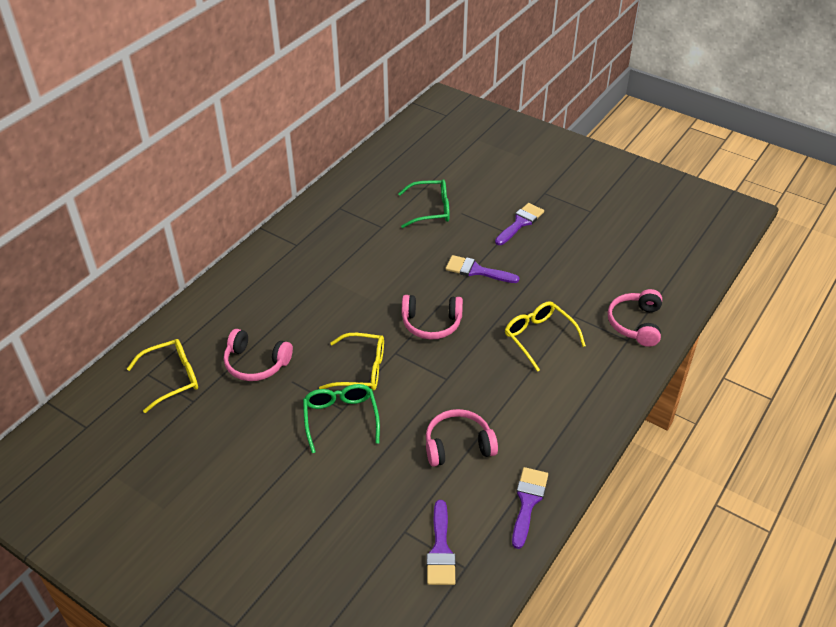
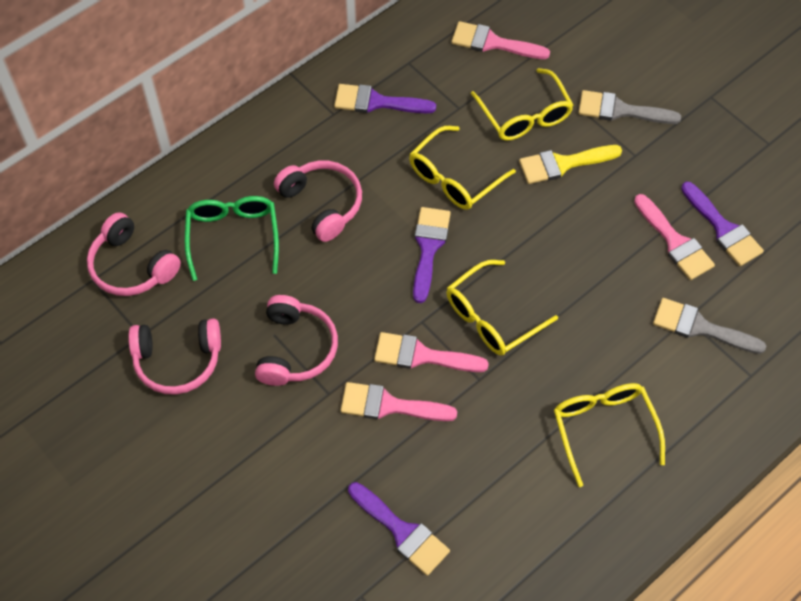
green glasses: 2 -> 1
grey brush: 0 -> 2
pink brush: 0 -> 4
yellow brush: 0 -> 1
yellow glasses: 3 -> 4

